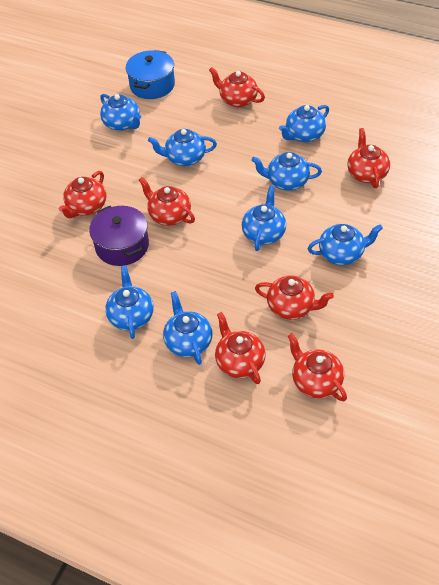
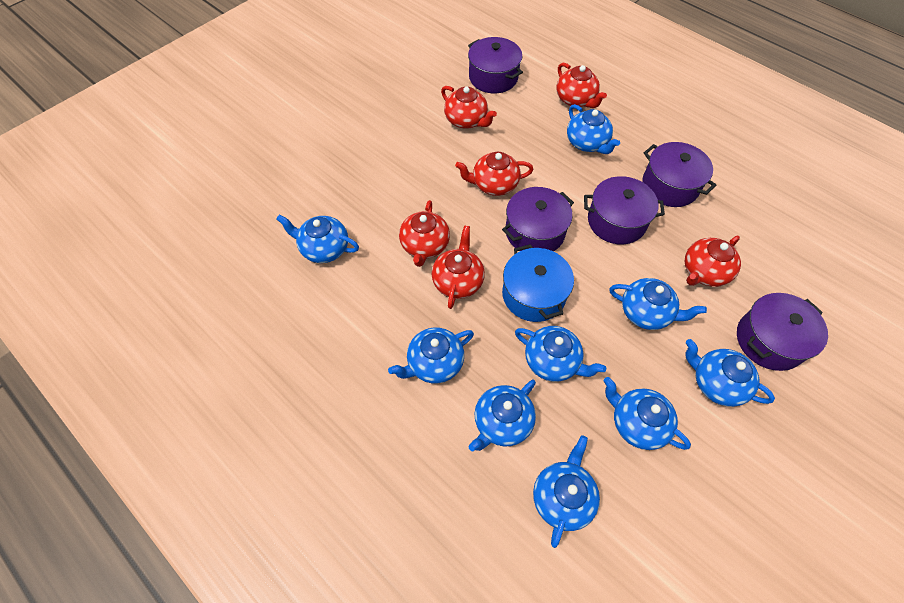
blue teapot: 8 -> 9
purple pot: 1 -> 5
red teapot: 7 -> 6

